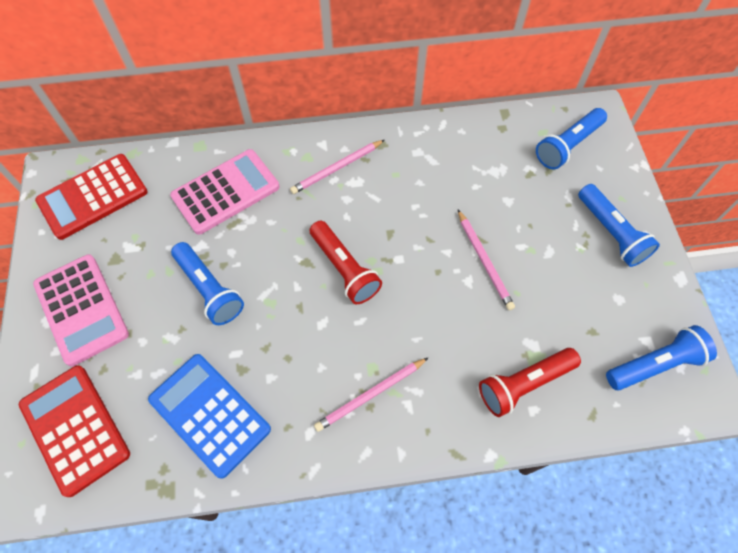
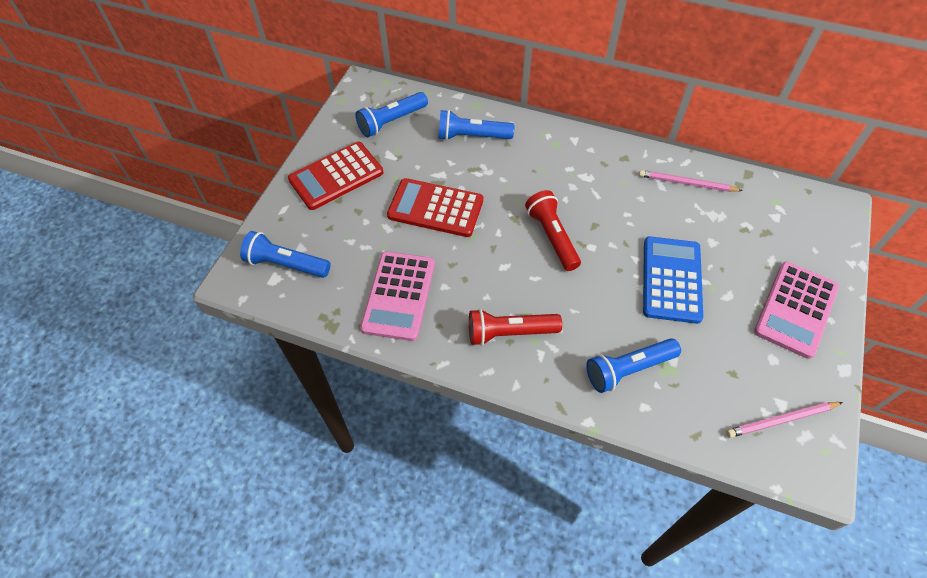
pink pencil: 3 -> 2

